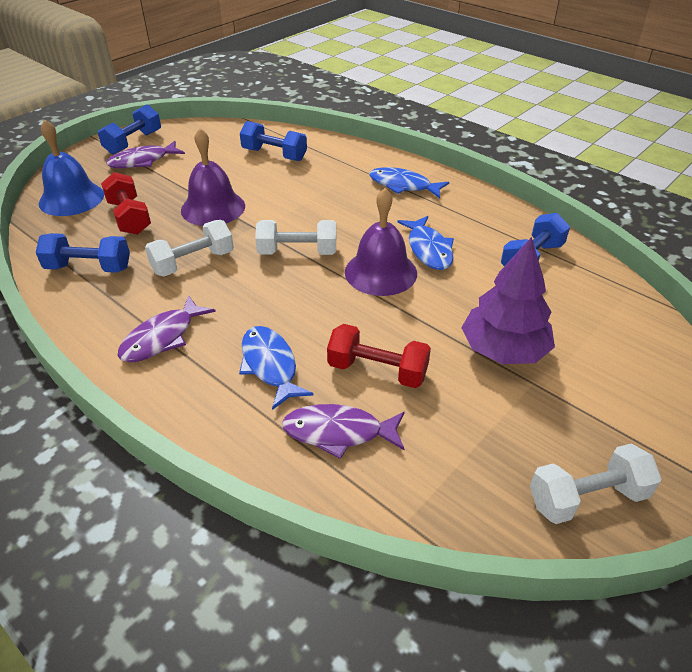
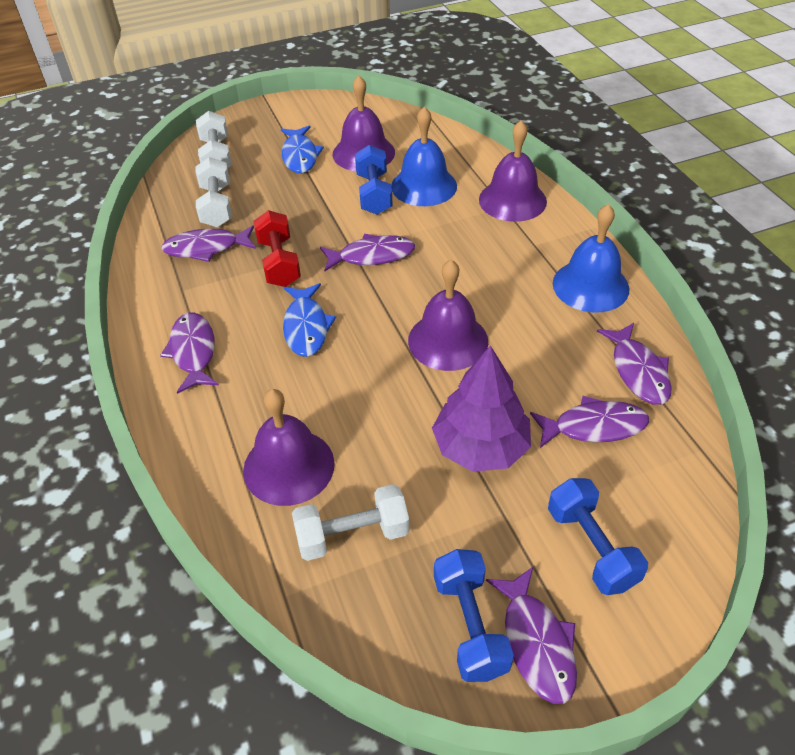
blue bell: 1 -> 2
blue dumbbell: 4 -> 3
blue fish: 3 -> 2
purple bell: 2 -> 4
purple fish: 3 -> 6
red dumbbell: 2 -> 1

